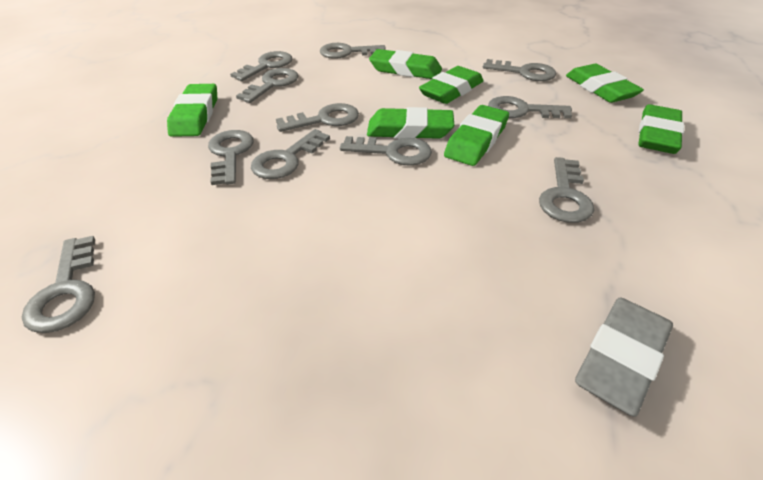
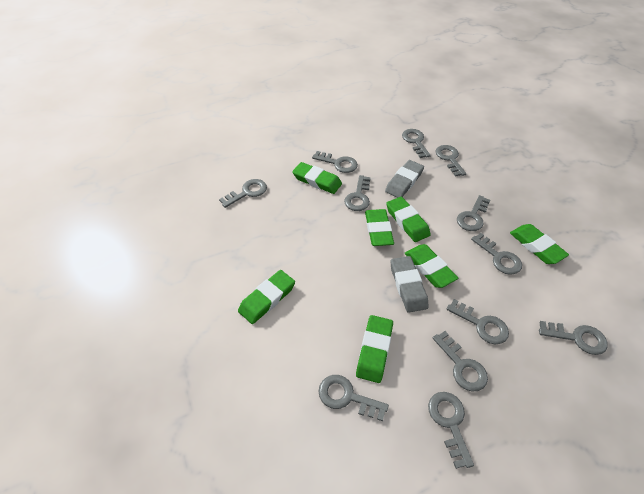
grey eraser: 1 -> 2
grey key: 11 -> 12

